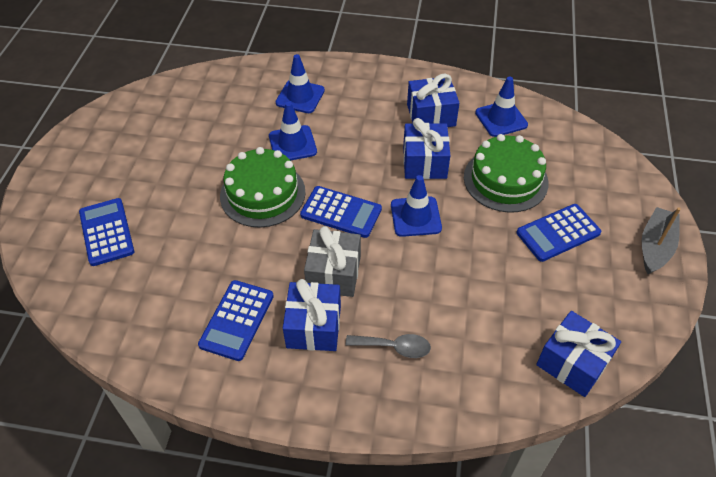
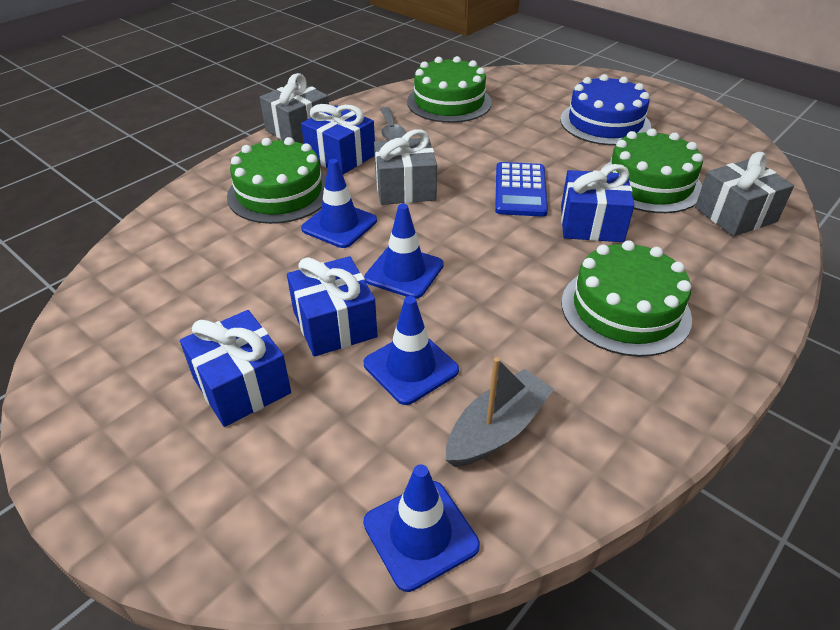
blue cake: 0 -> 1
blue calculator: 4 -> 1
green cake: 2 -> 4
grey gift: 1 -> 3

